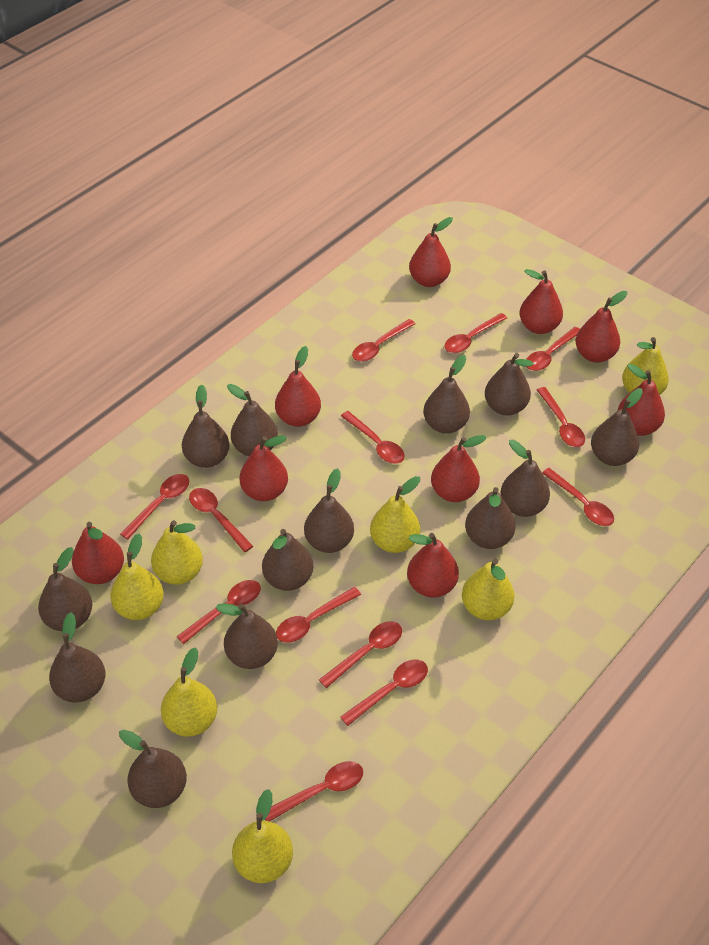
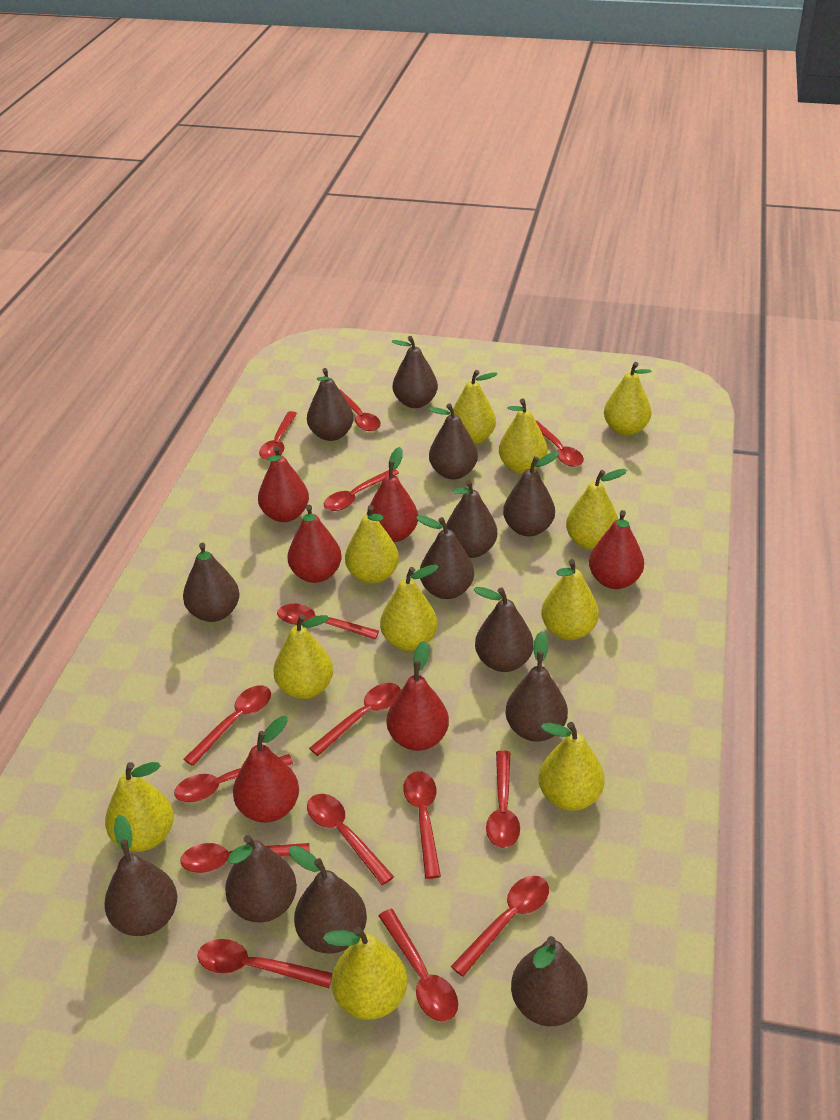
red pear: 9 -> 6
red spoon: 13 -> 15
yellow pear: 7 -> 11

